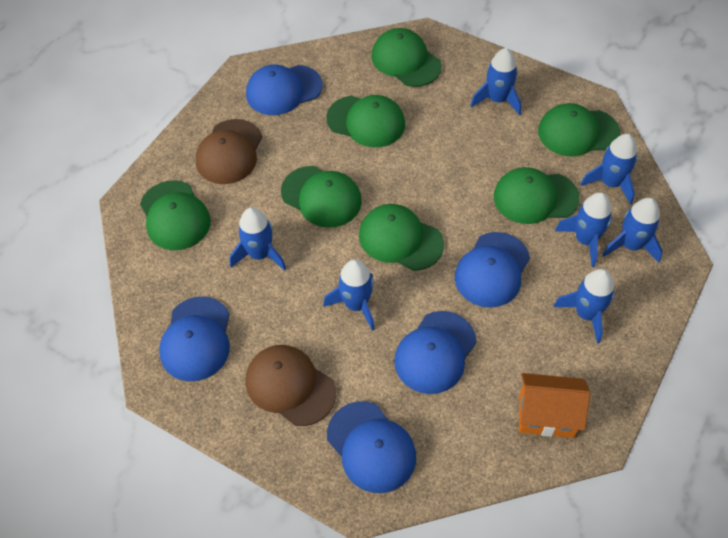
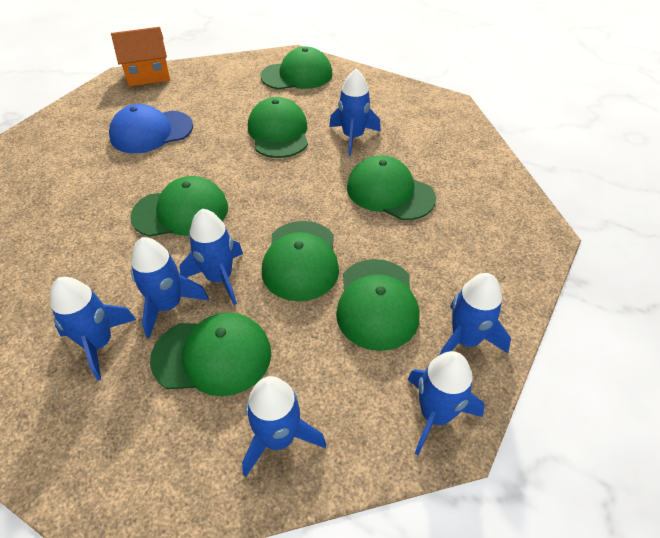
blue cap: 5 -> 1
brown cap: 2 -> 0

